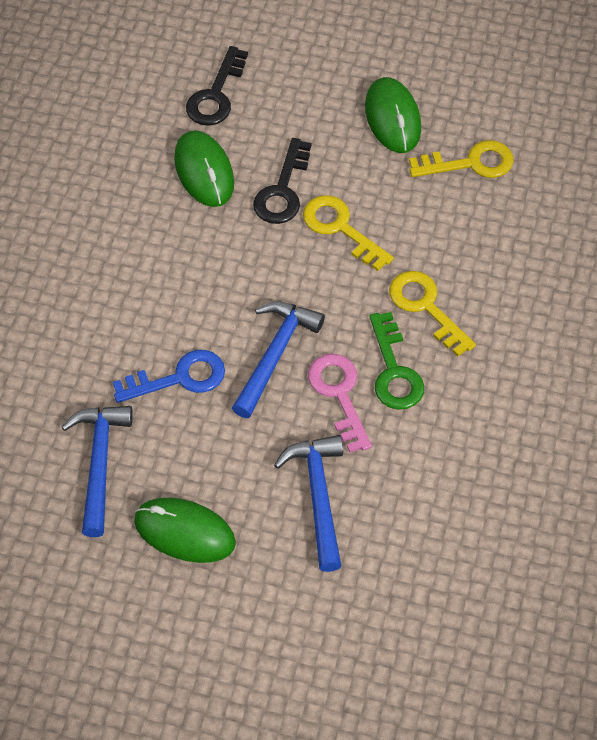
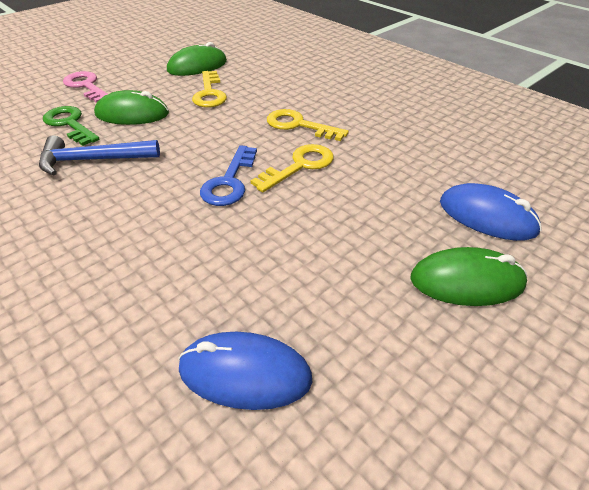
black key: 2 -> 0
blue hammer: 3 -> 1
blue mouse: 0 -> 2

